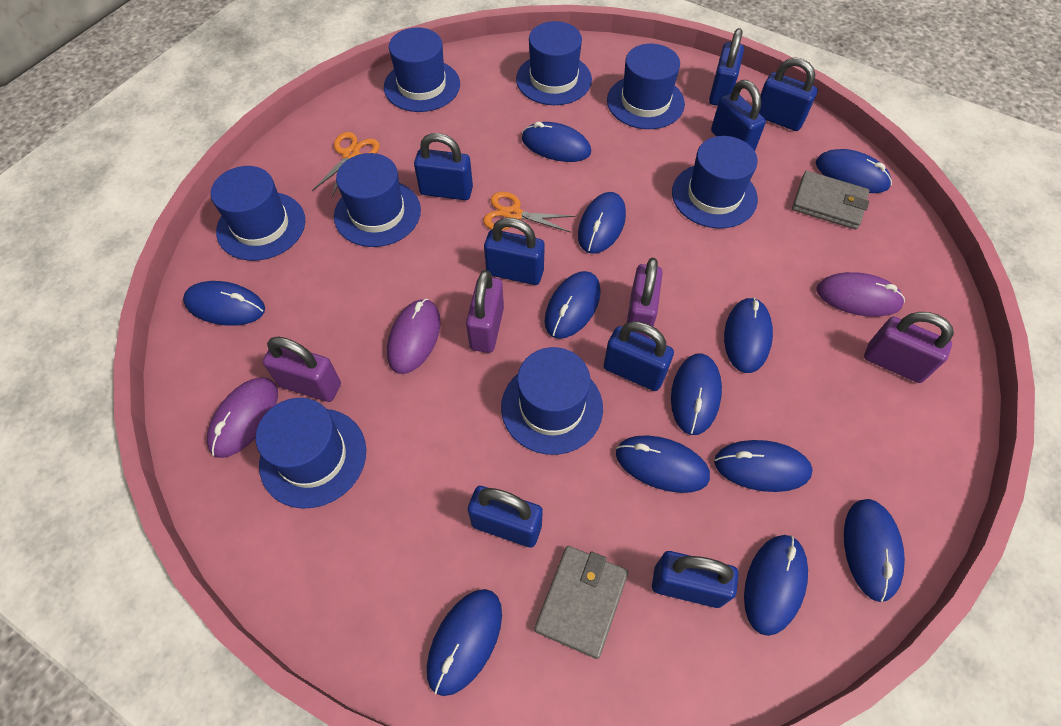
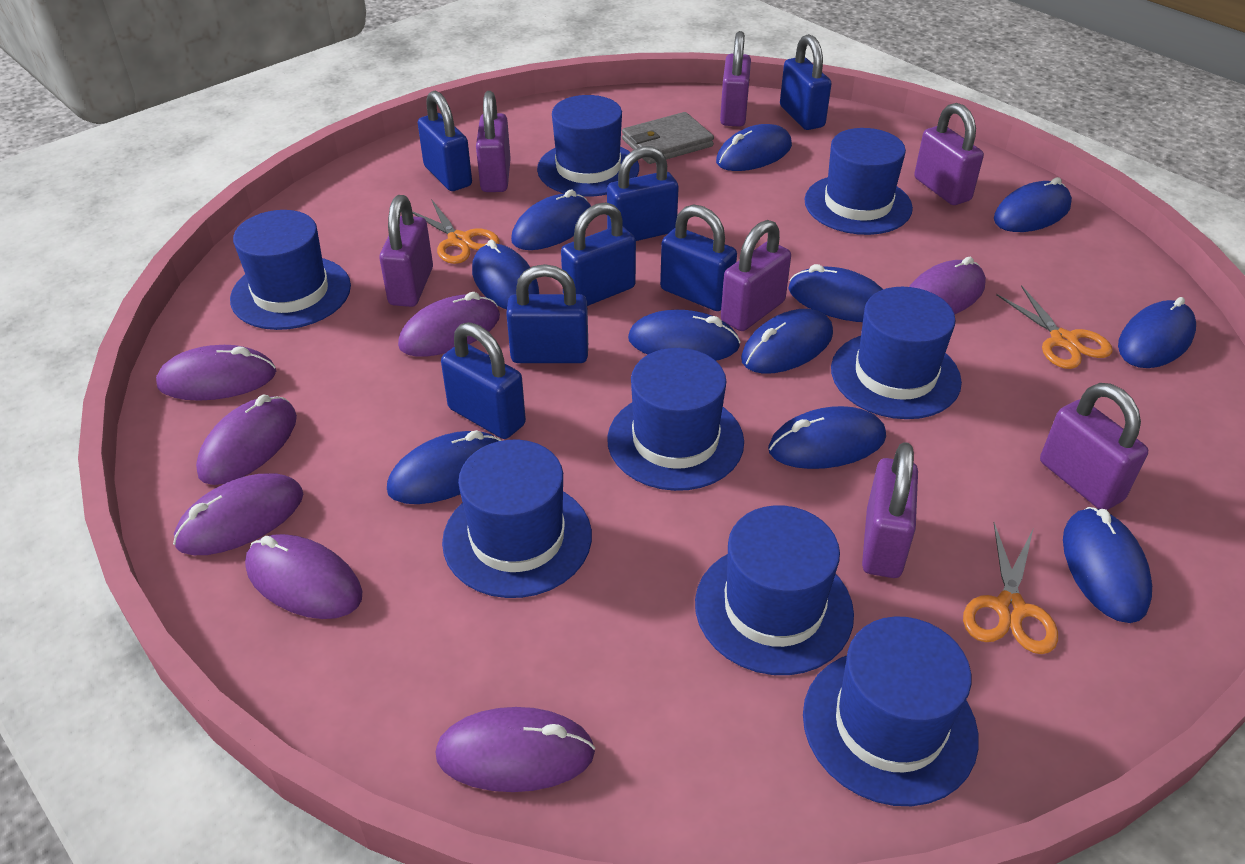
blue mouse: 12 -> 11
blue padlock: 8 -> 7
grey wallet: 2 -> 1
orange scissors: 2 -> 3
purple mouse: 3 -> 7
purple padlock: 4 -> 7

